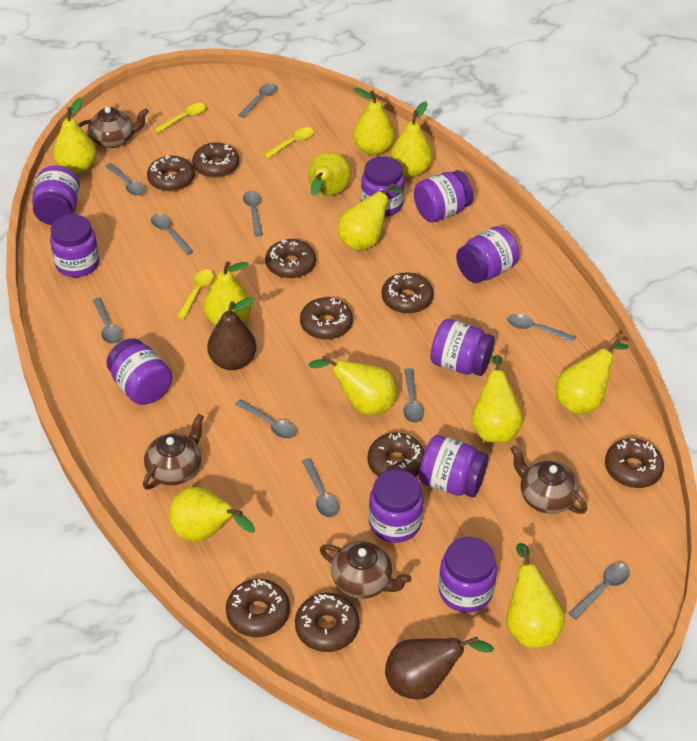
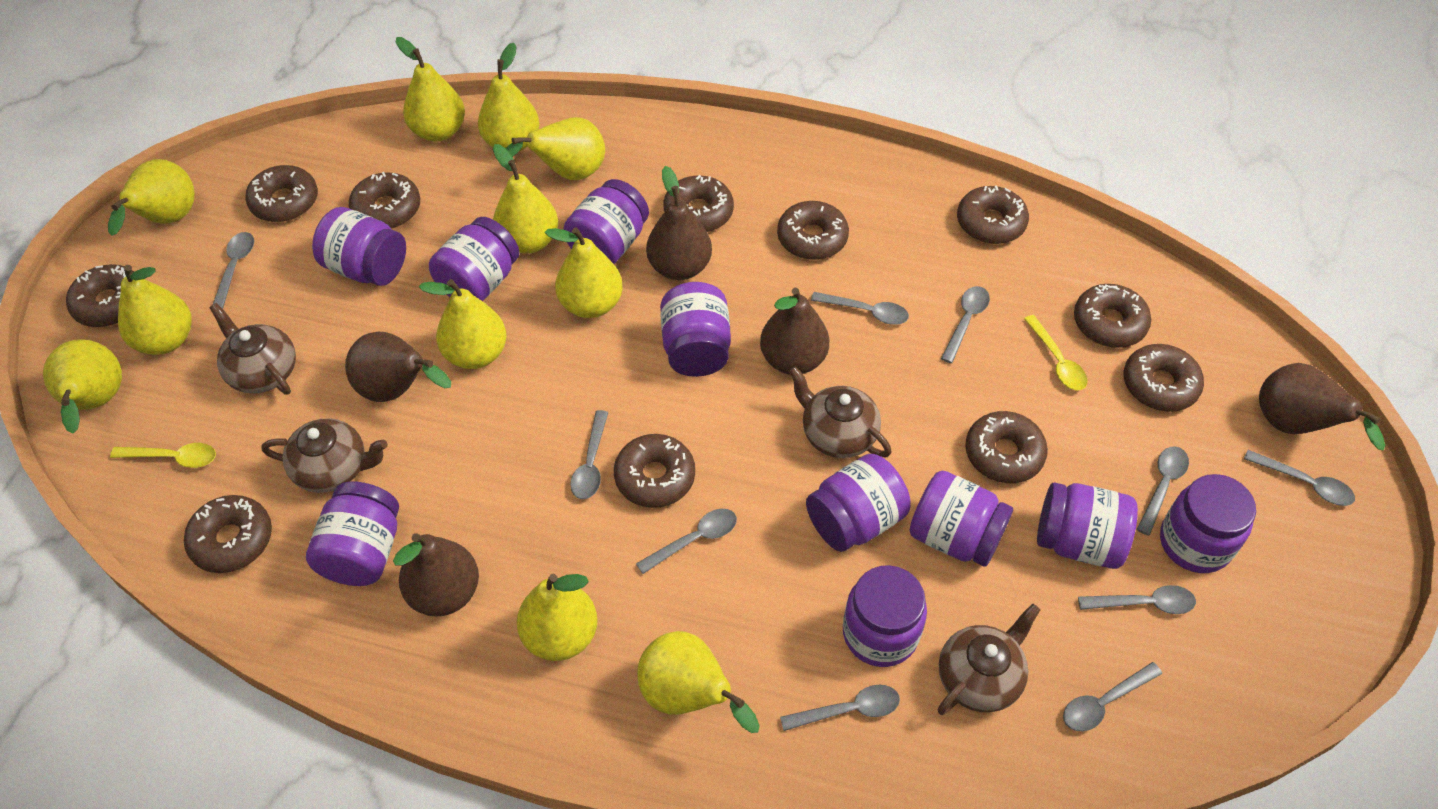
brown donut: 9 -> 11
brown pear: 2 -> 5
yellow spoon: 3 -> 2

